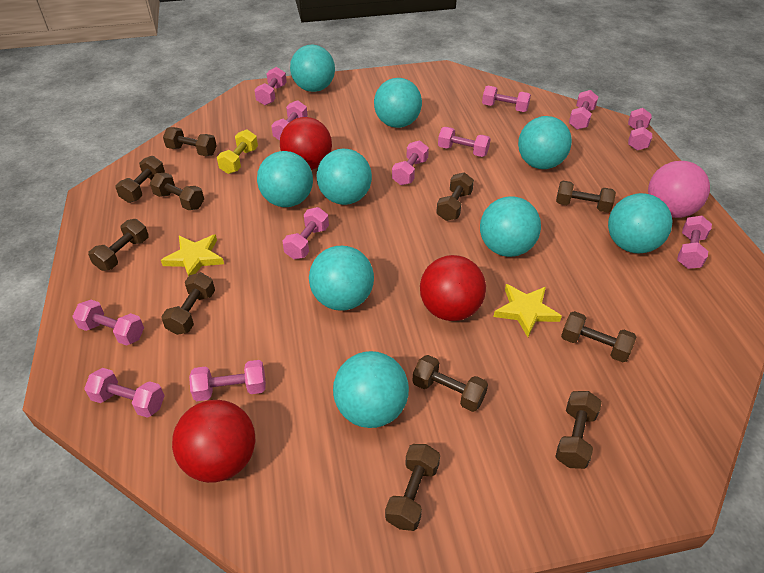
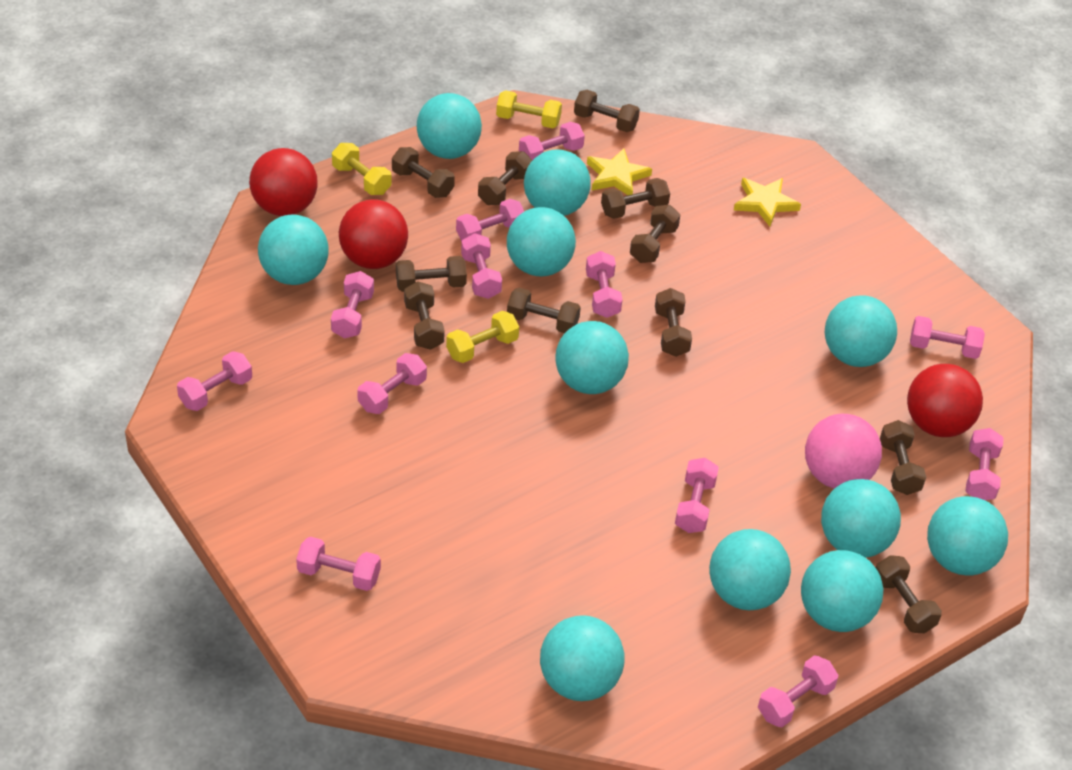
turquoise ball: 9 -> 11
yellow dumbbell: 1 -> 3

